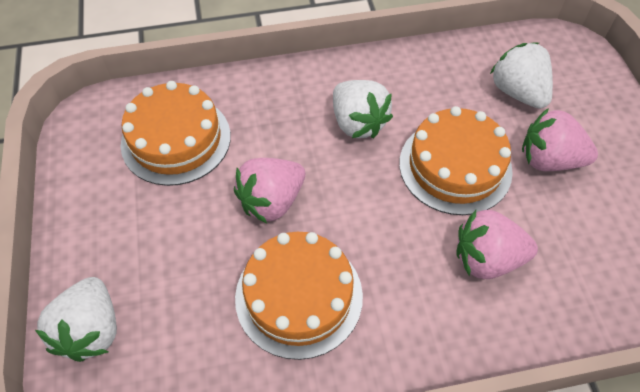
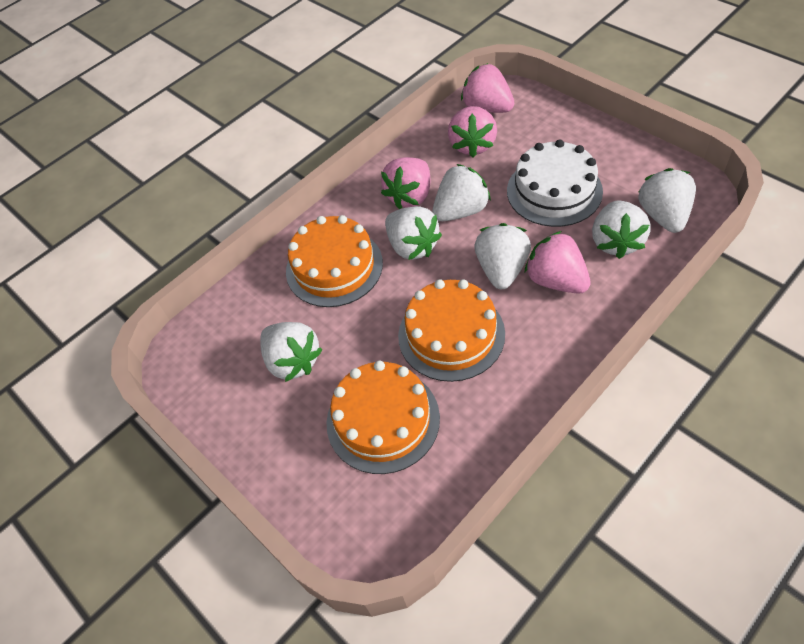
pink strawberry: 3 -> 4
white cake: 0 -> 1
white strawberry: 3 -> 6

